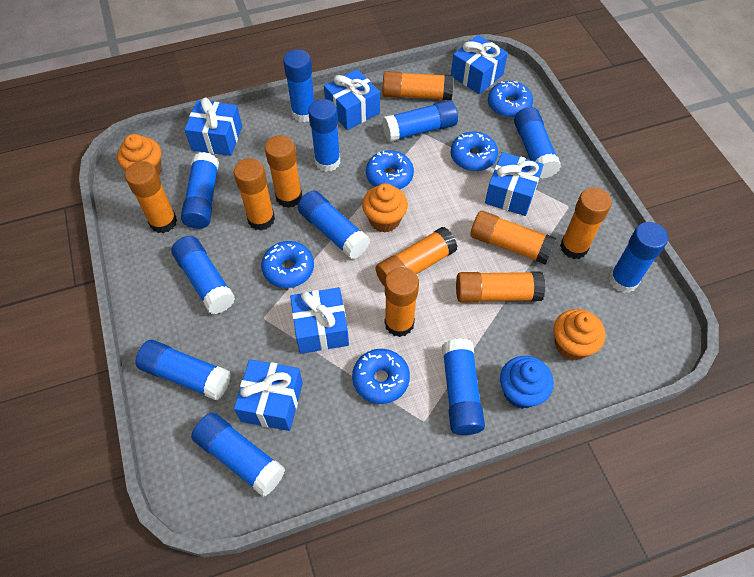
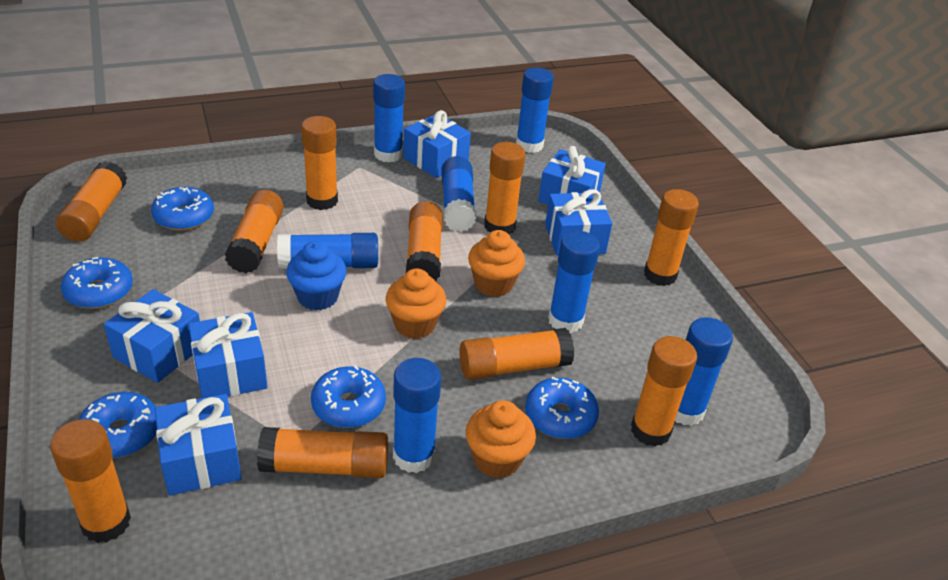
blue glue stick: 11 -> 7
orange glue stick: 9 -> 10

